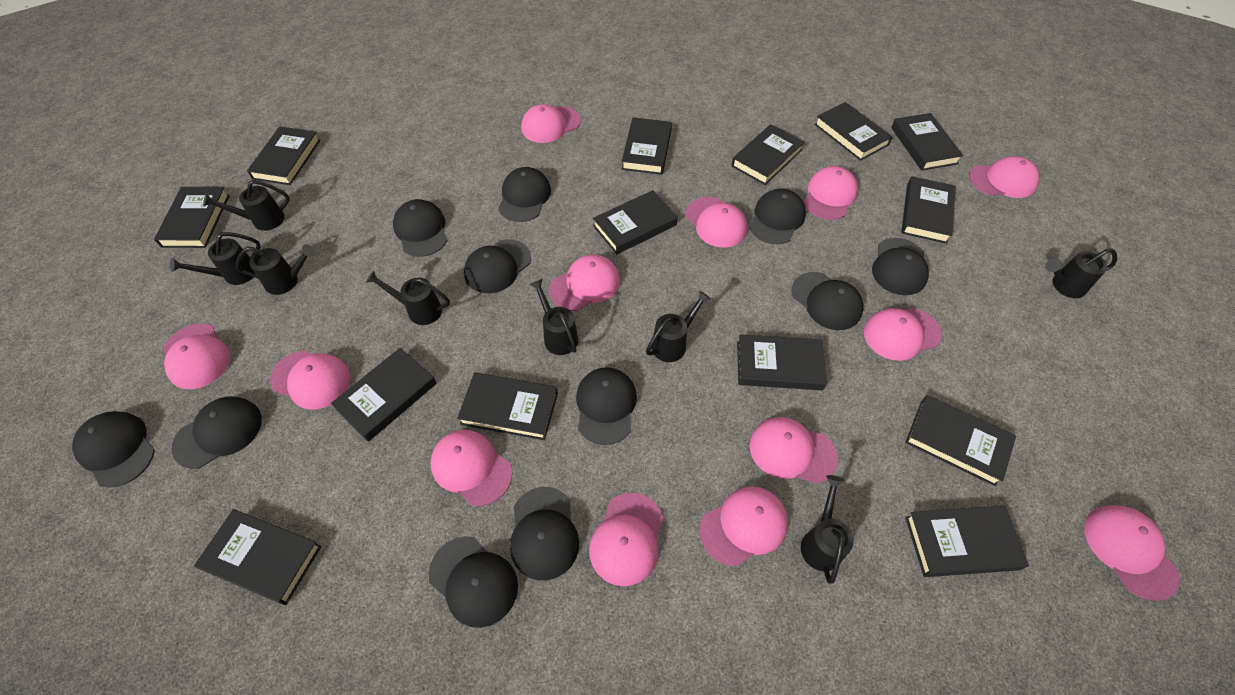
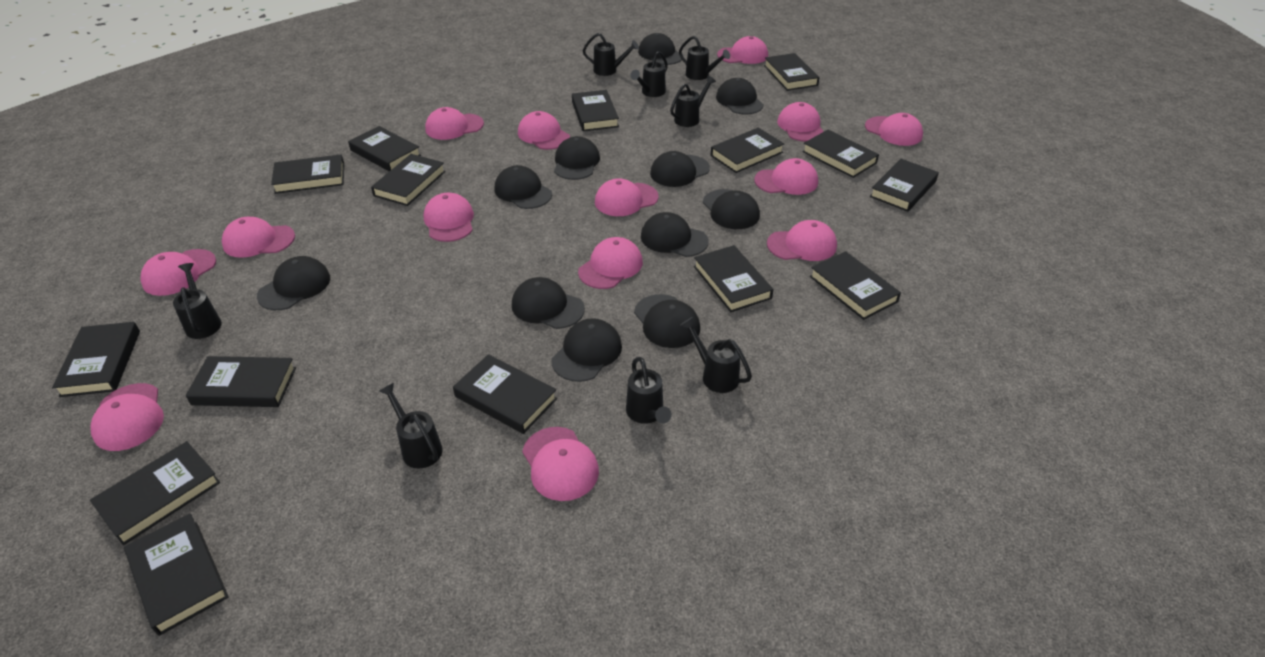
black book: 14 -> 15
pink cap: 13 -> 14

